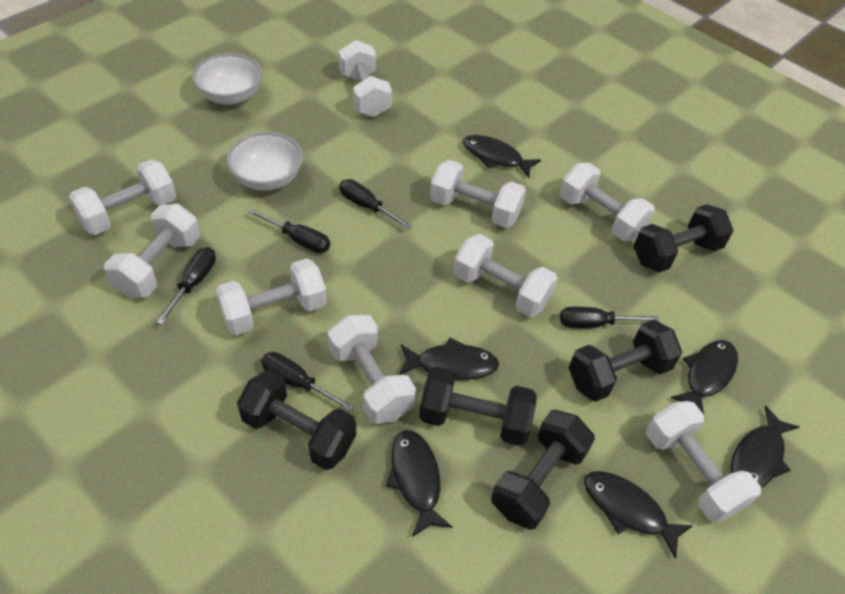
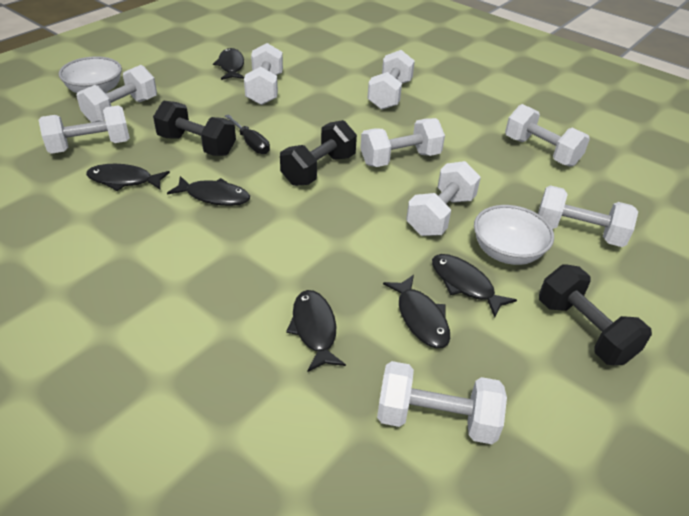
black dumbbell: 5 -> 3
black screwdriver: 5 -> 1

